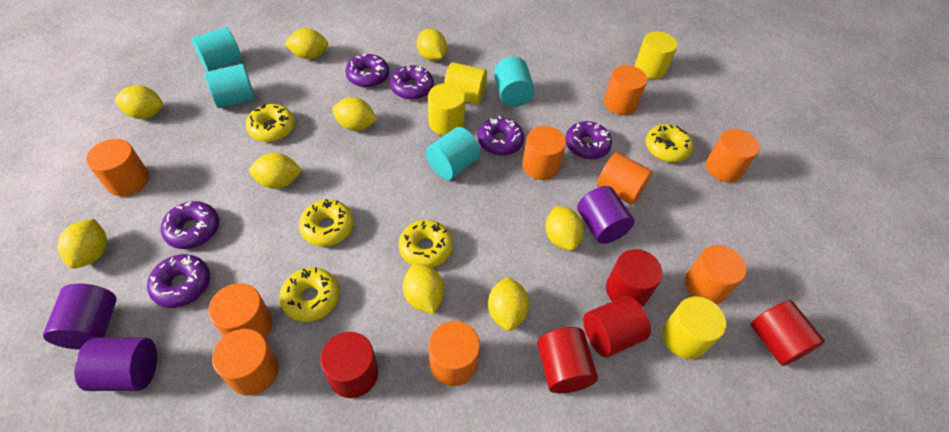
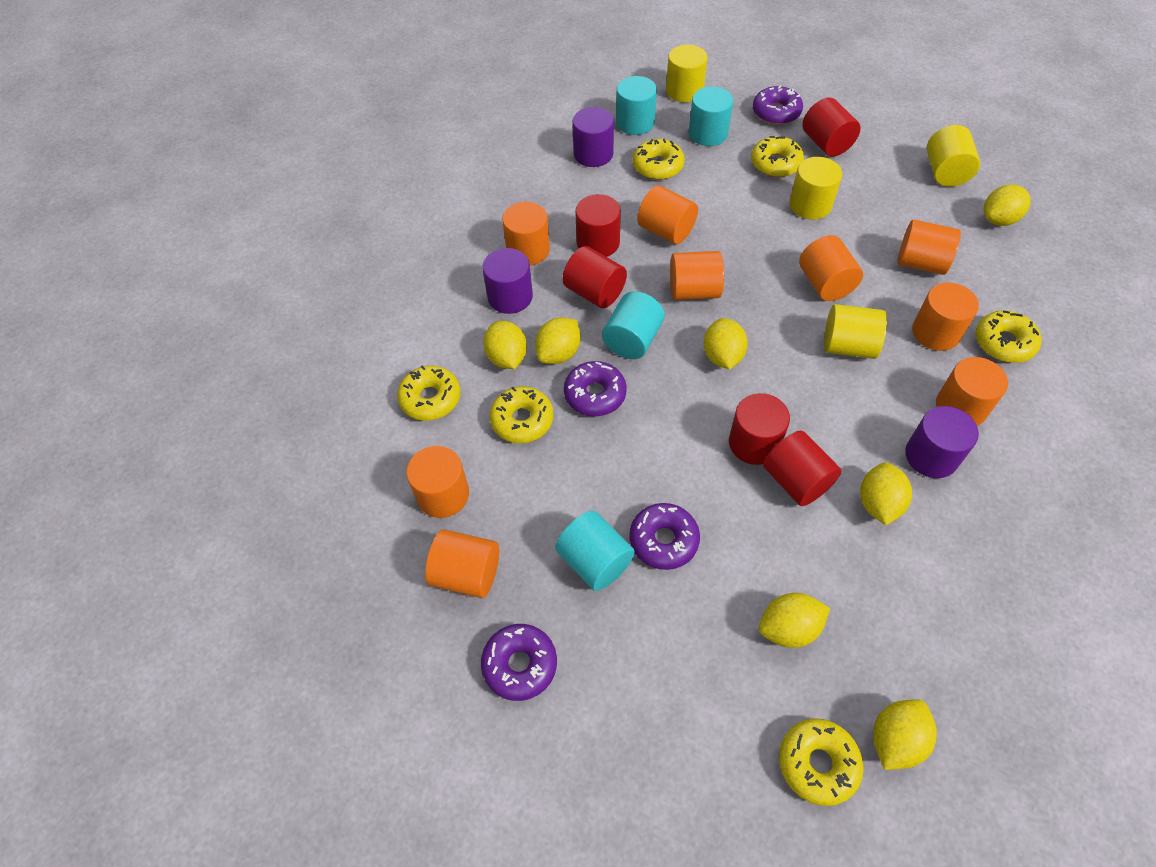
purple donut: 6 -> 4
yellow donut: 5 -> 6
yellow lemon: 9 -> 7

